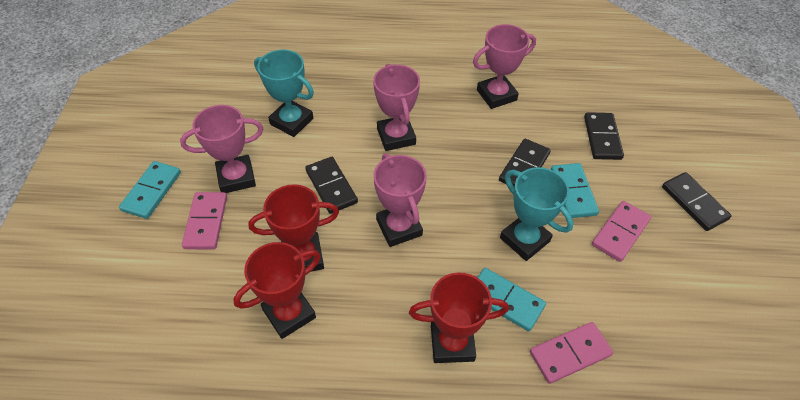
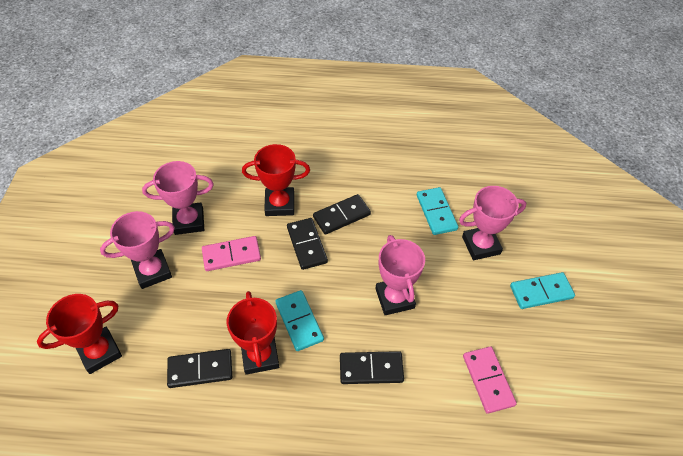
pink domino: 3 -> 2
turquoise trophy: 2 -> 0

